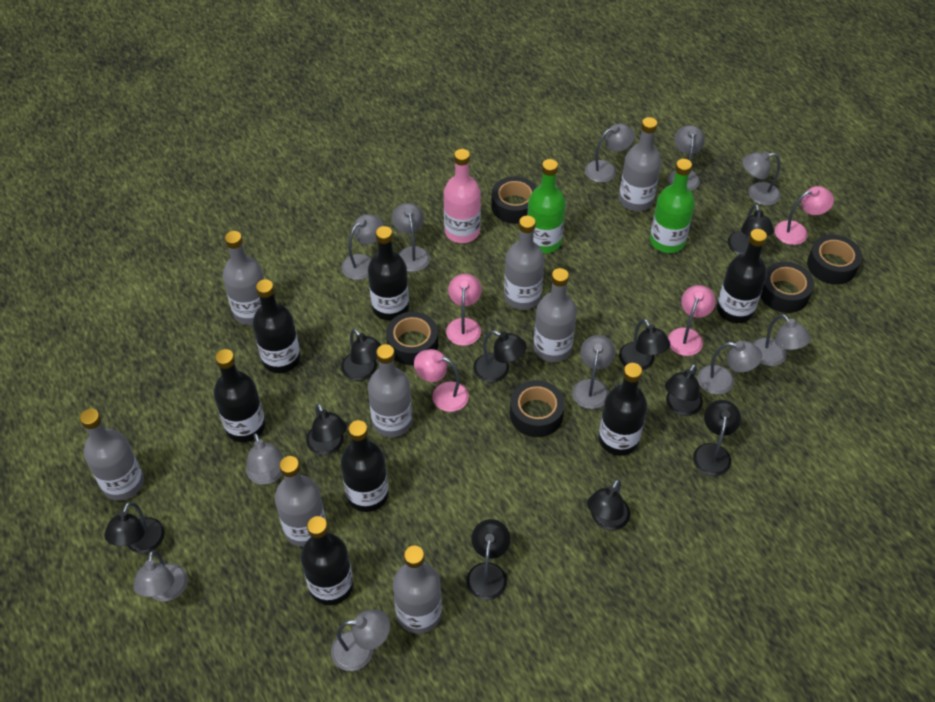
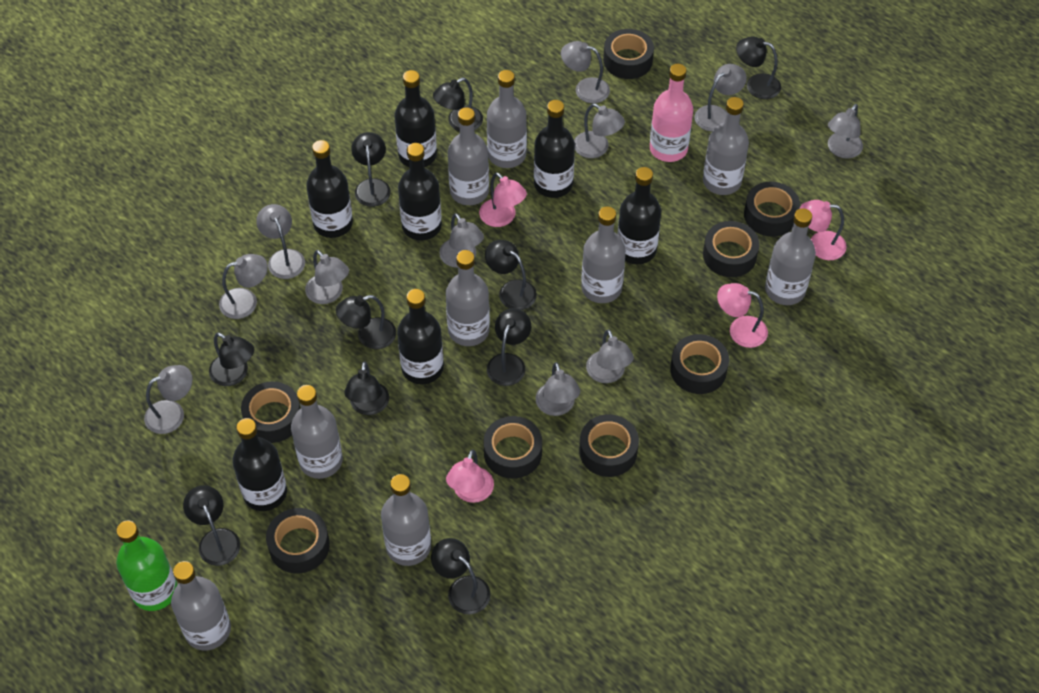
black tape: 5 -> 8
green bottle: 2 -> 1
grey bottle: 8 -> 9

